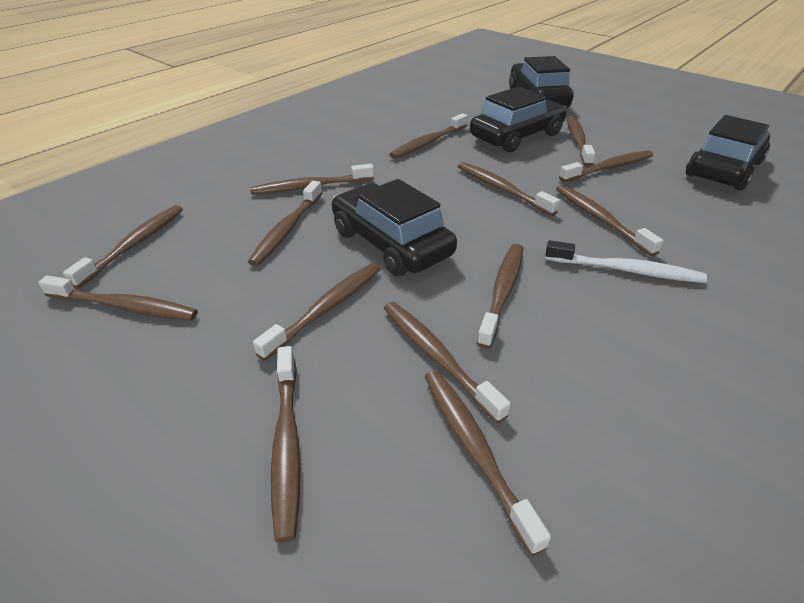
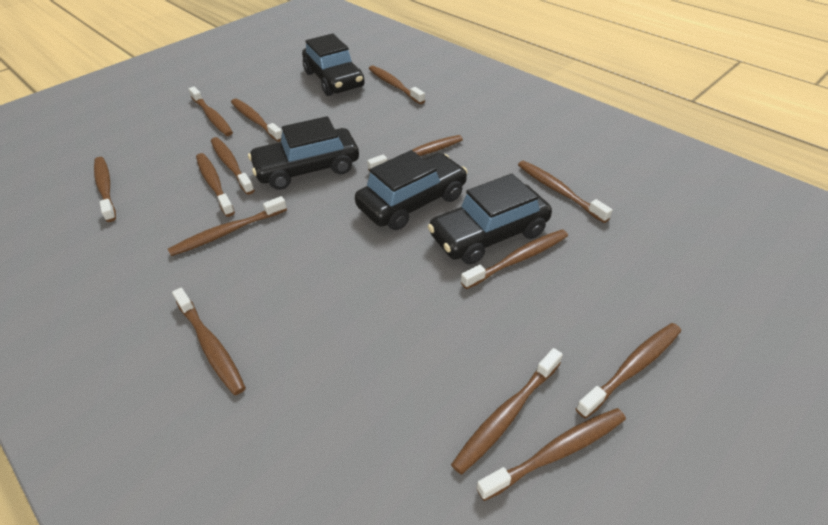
white toothbrush: 1 -> 0

